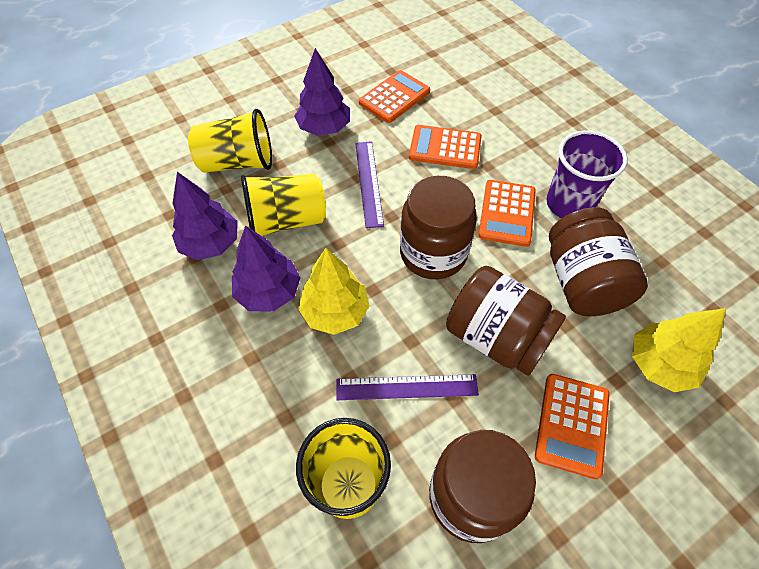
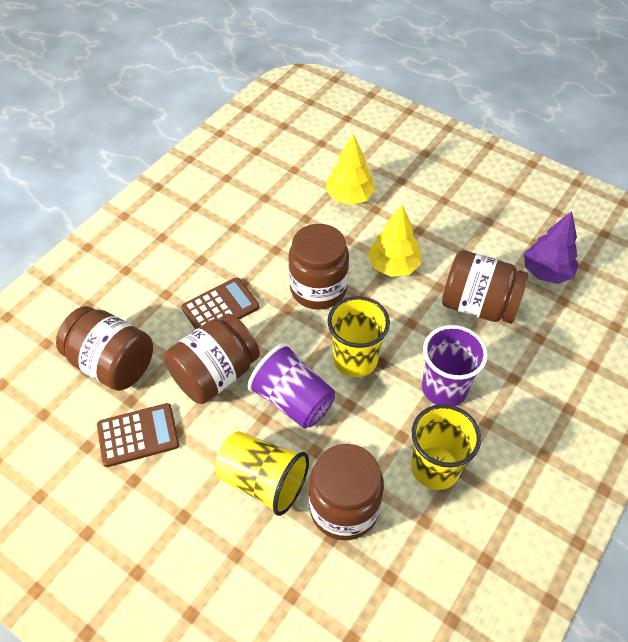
brown calculator: 0 -> 2
brown jar: 4 -> 5
orange calculator: 4 -> 0
purple cup: 1 -> 2
purple ruler: 2 -> 0
purple tree: 3 -> 1

